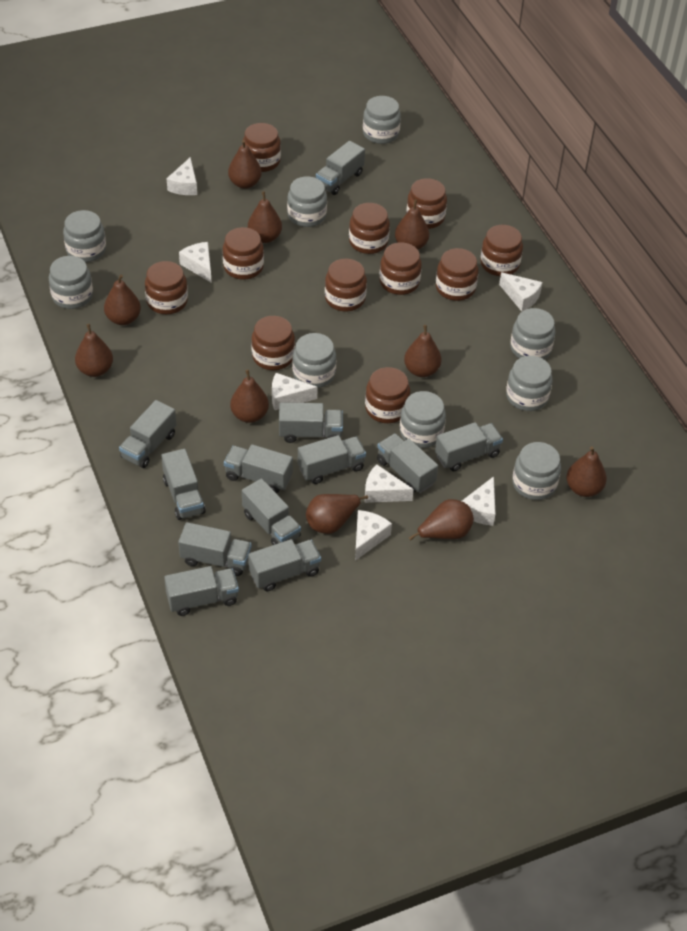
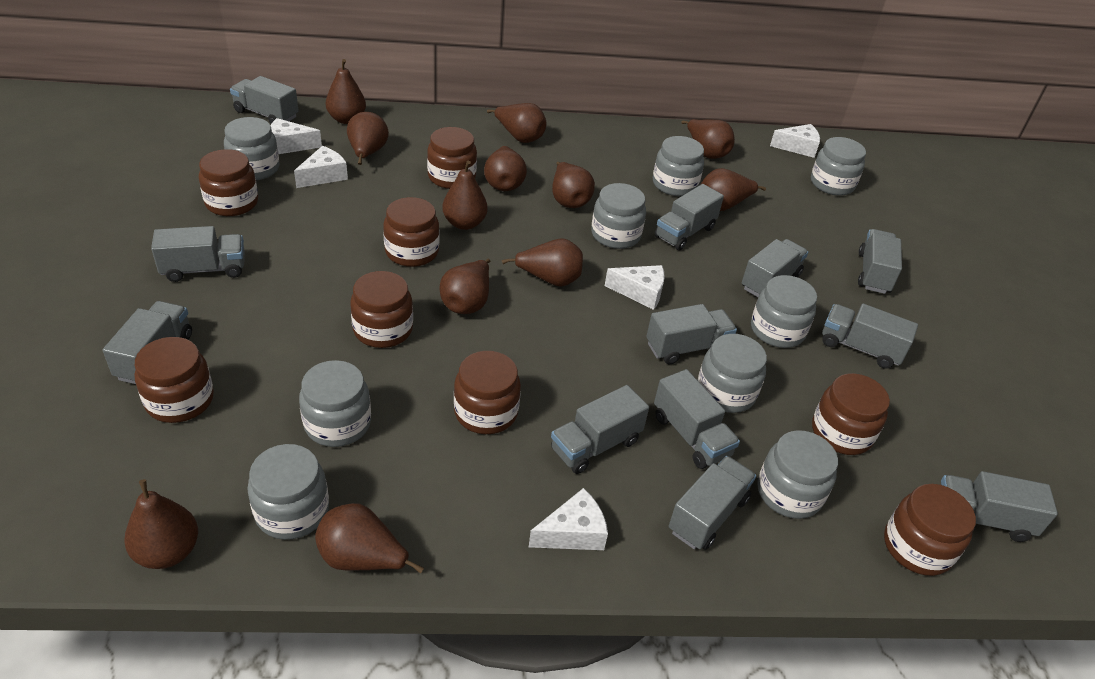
brown jar: 11 -> 8
brown pear: 10 -> 12
white cheese: 7 -> 5

